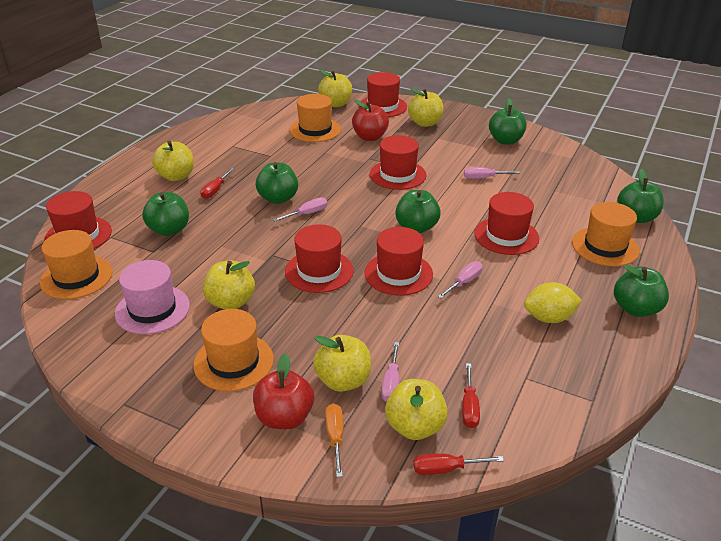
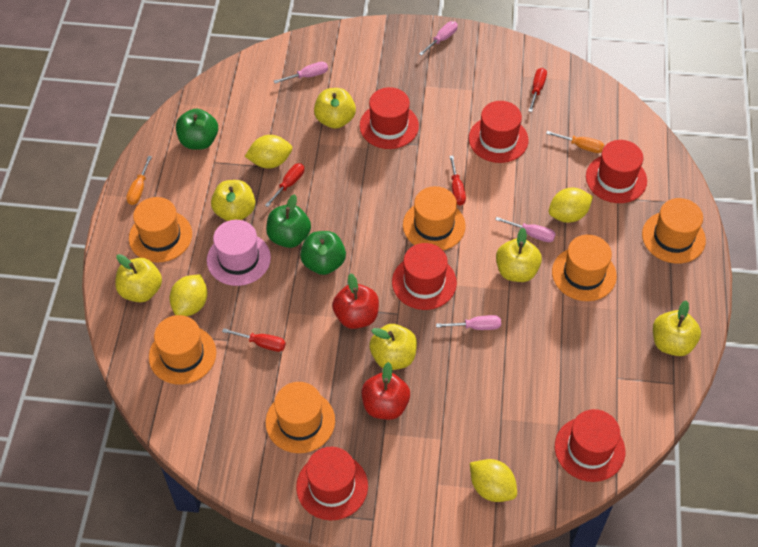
green apple: 6 -> 3
orange hat: 4 -> 6
orange screwdriver: 1 -> 2
red screwdriver: 3 -> 4
yellow lemon: 1 -> 4

